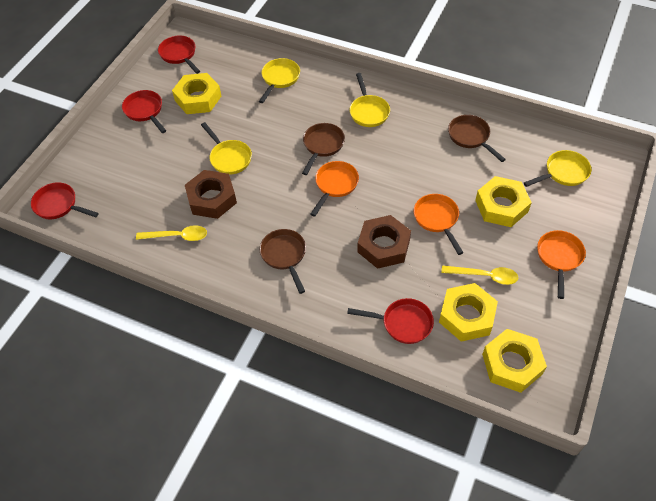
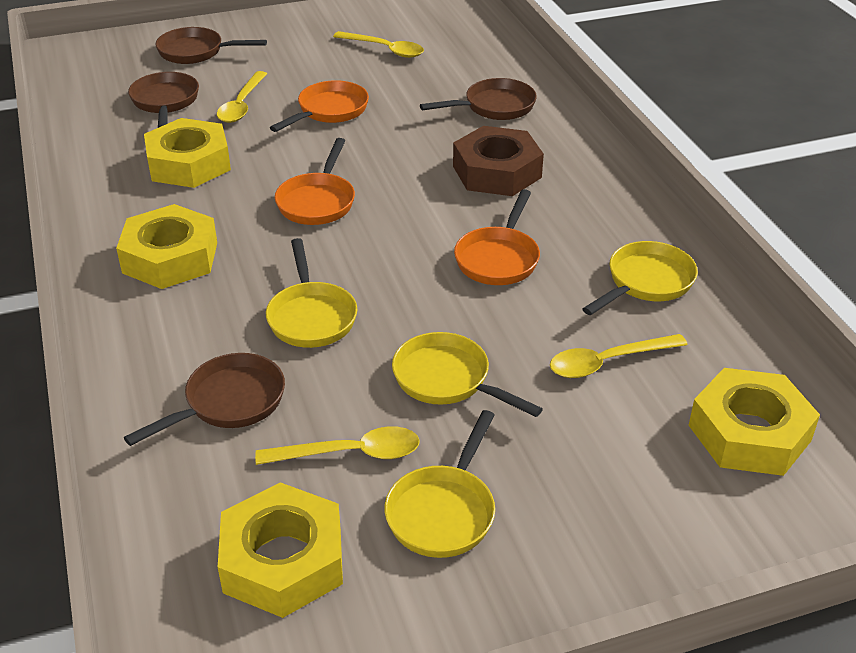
brown nut: 2 -> 1
brown pan: 3 -> 4
red pan: 4 -> 0
yellow spoon: 2 -> 4

